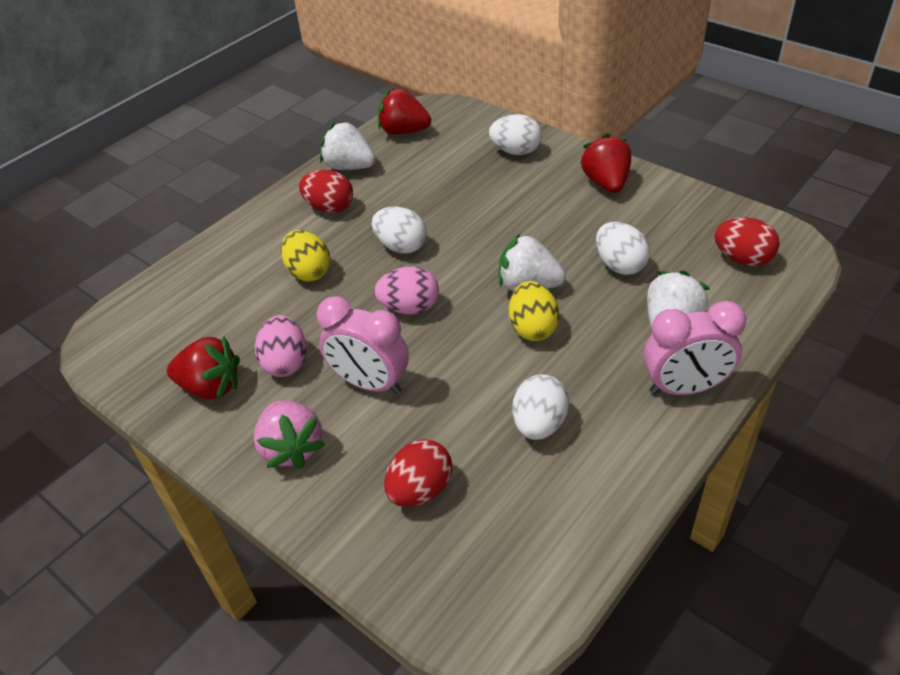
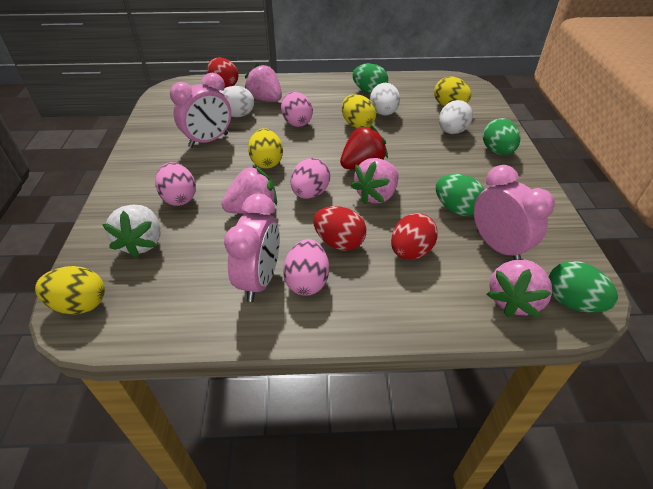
green egg: 0 -> 4
pink clock: 2 -> 3
pink egg: 2 -> 4
pink strawberry: 1 -> 4
red strawberry: 3 -> 1
white egg: 4 -> 3
white strawberry: 3 -> 1
yellow egg: 2 -> 4

